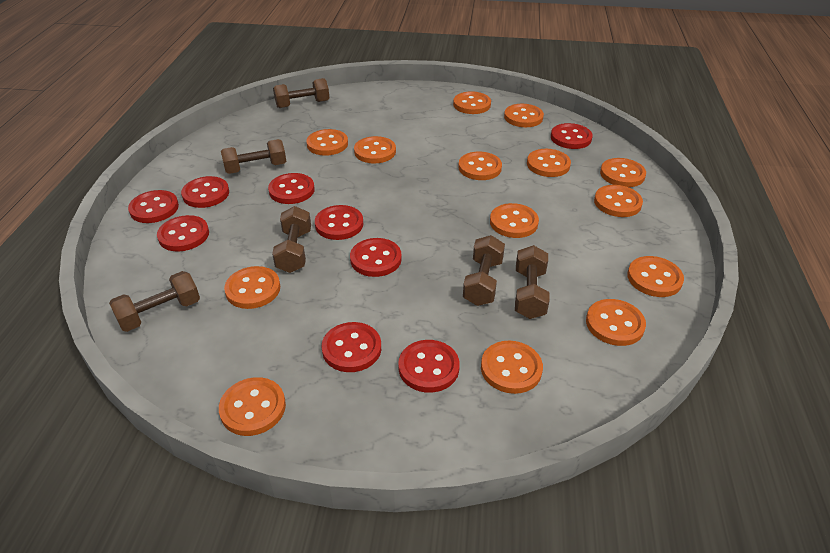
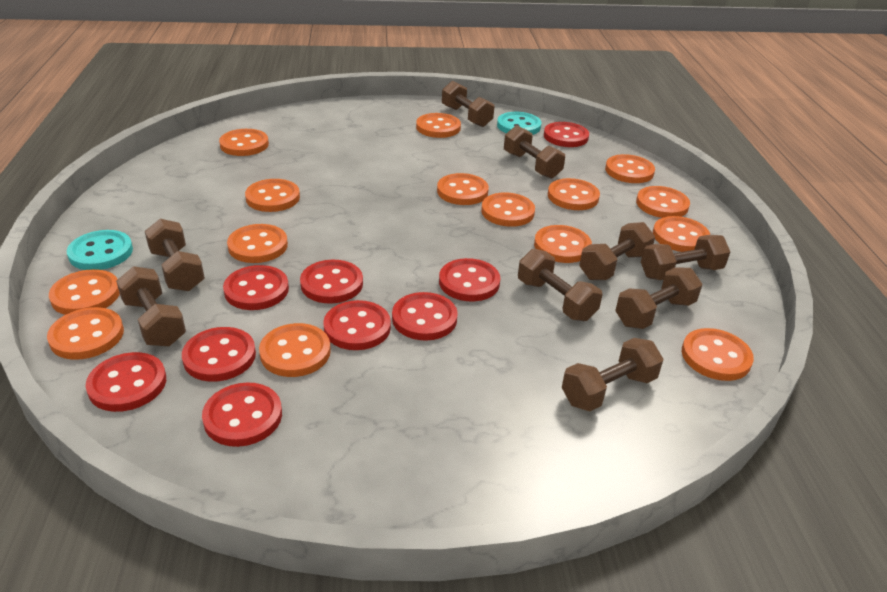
brown dumbbell: 6 -> 9
orange button: 14 -> 15
turquoise button: 0 -> 2

